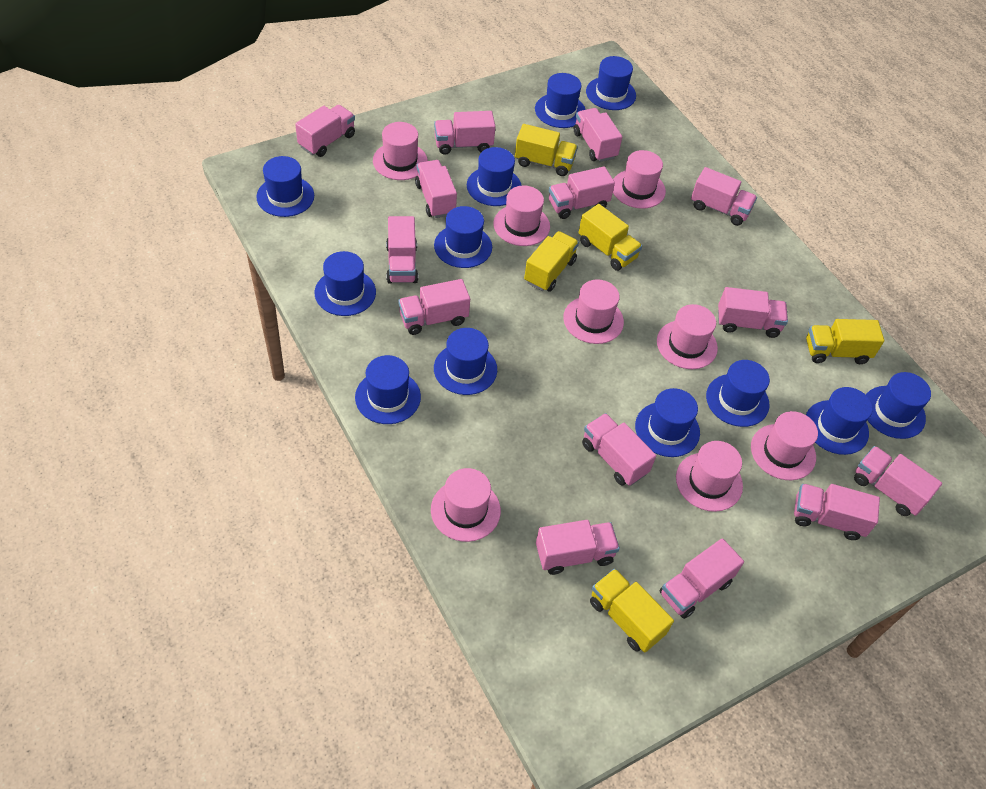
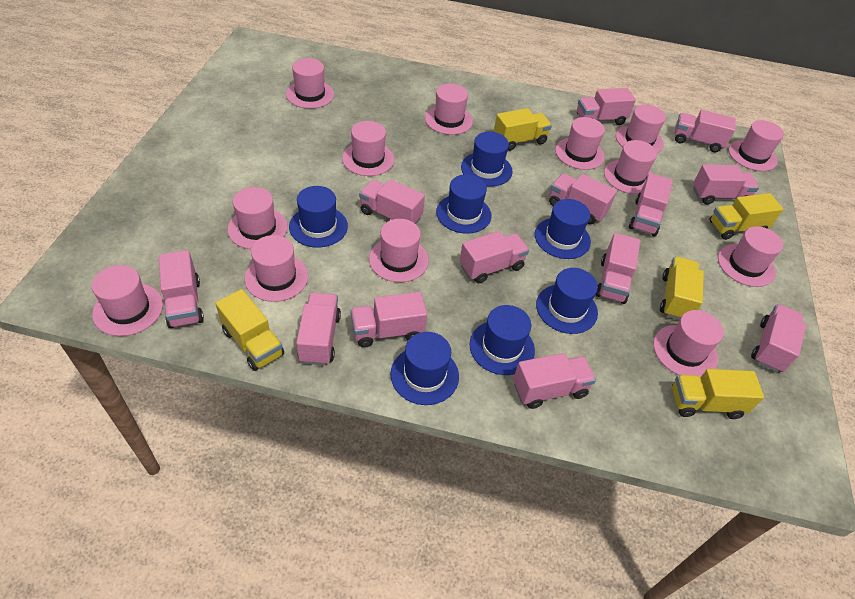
blue hat: 12 -> 7
pink hat: 8 -> 13
pink truck: 14 -> 13

